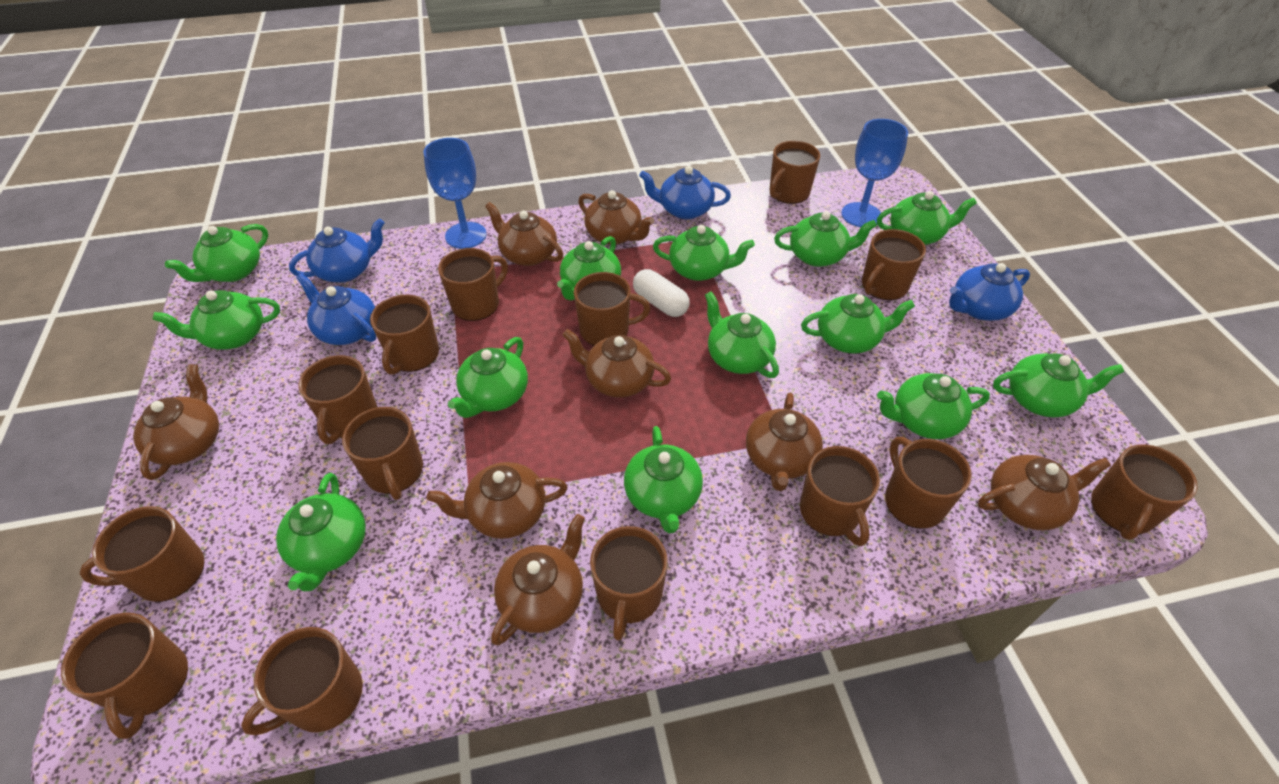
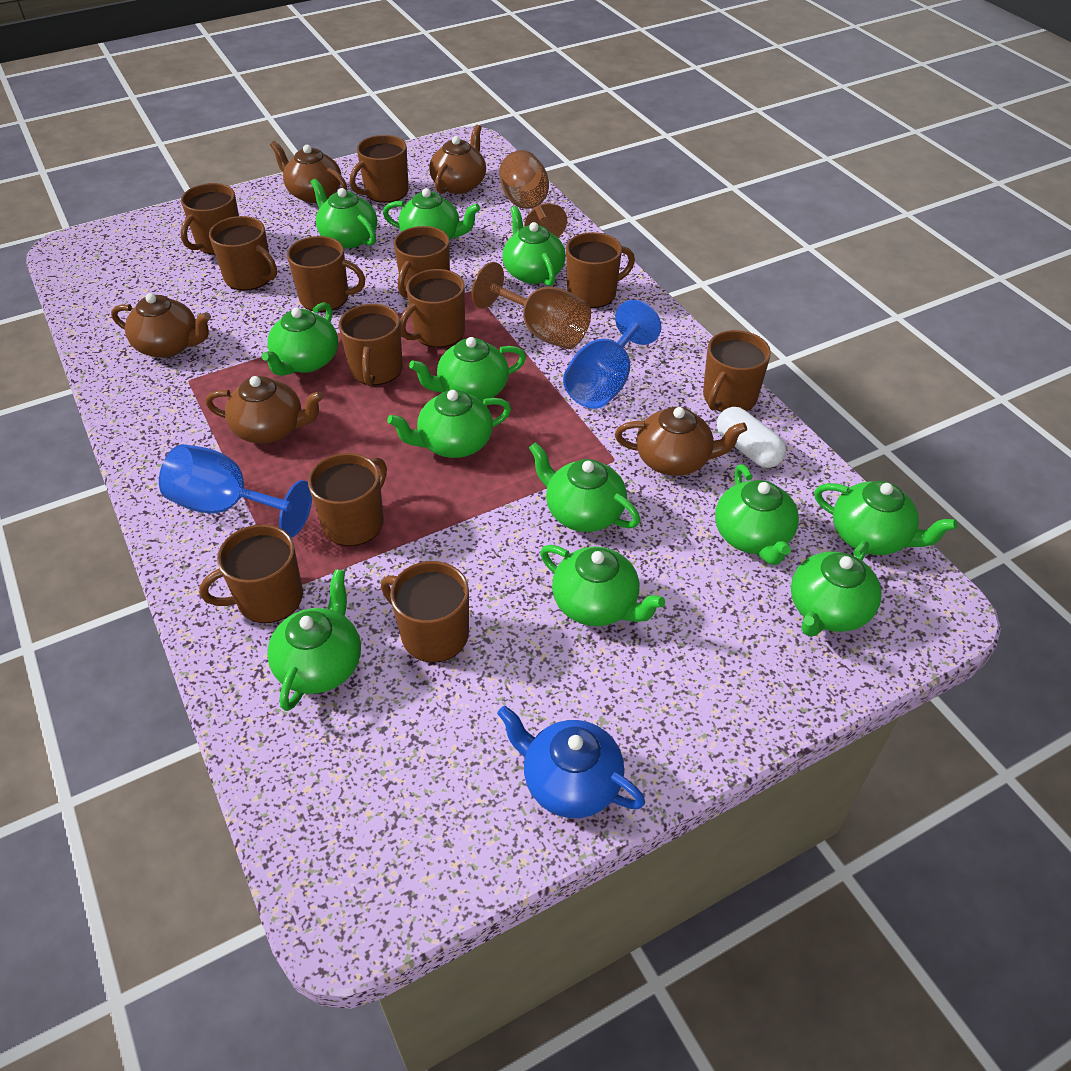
blue teapot: 4 -> 1
brown goblet: 0 -> 2
brown mug: 14 -> 12
brown teapot: 8 -> 5
green teapot: 13 -> 12

